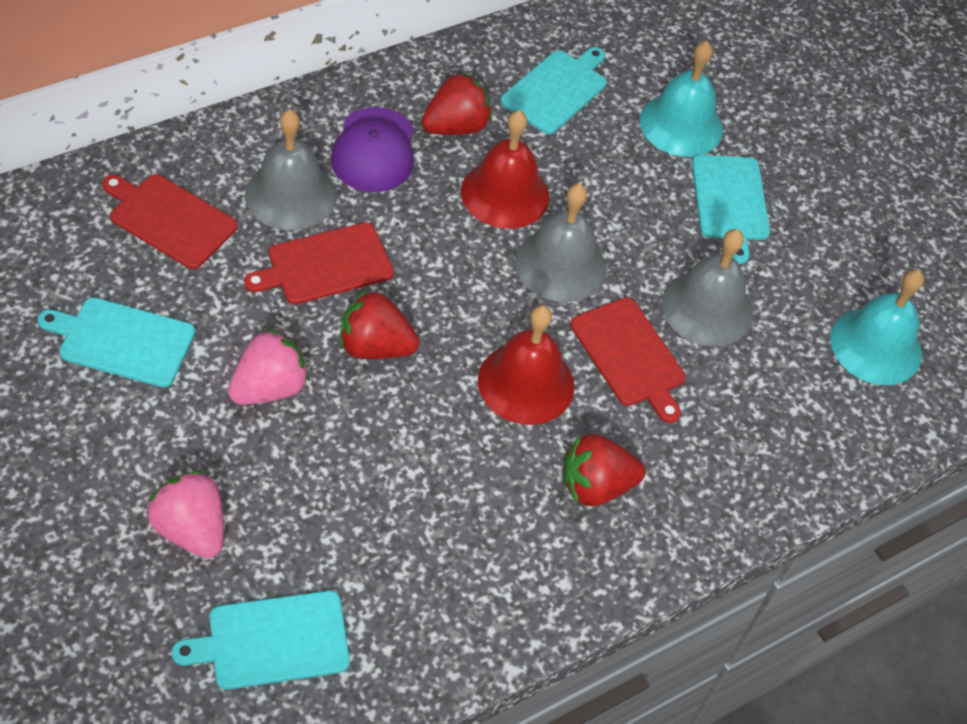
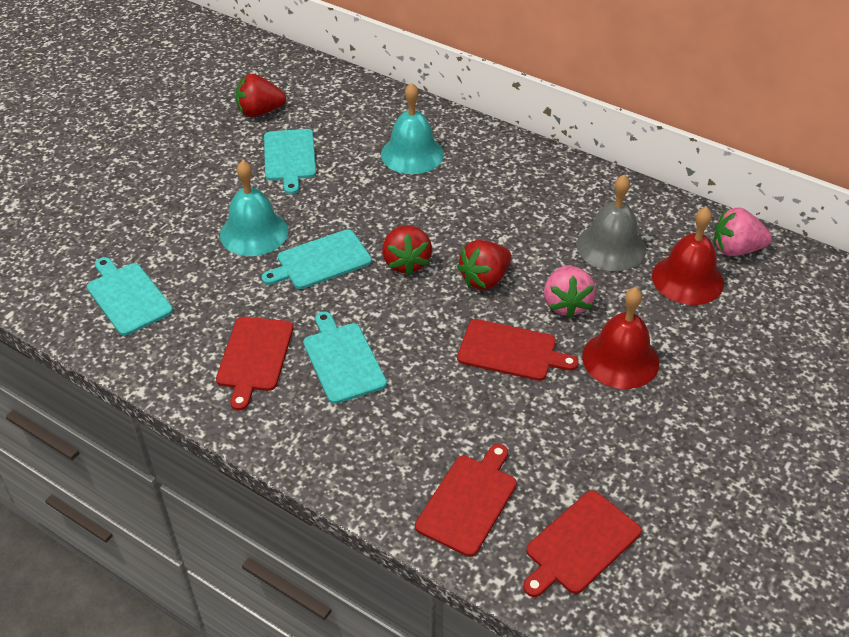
grey bell: 3 -> 1
purple cap: 1 -> 0
red cutting board: 3 -> 4

